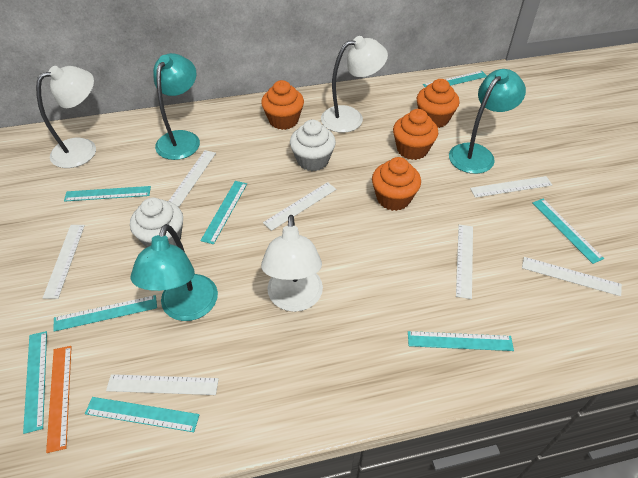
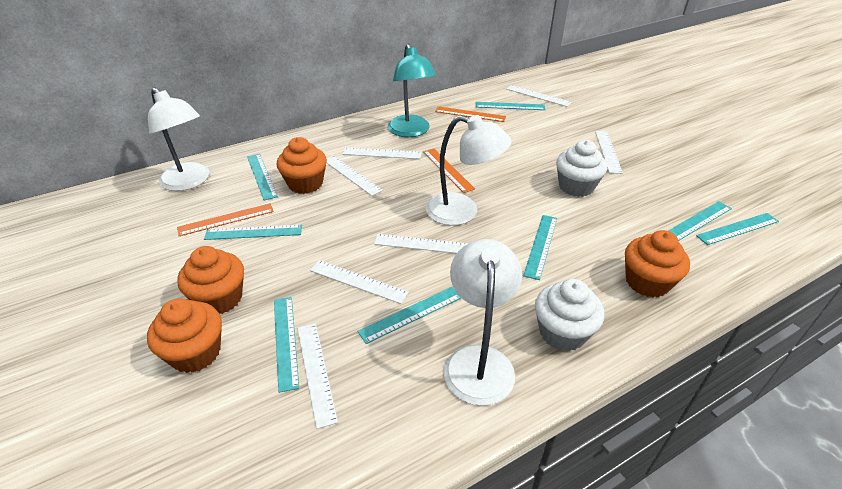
orange ruler: 1 -> 3
turquoise lamp: 3 -> 1

